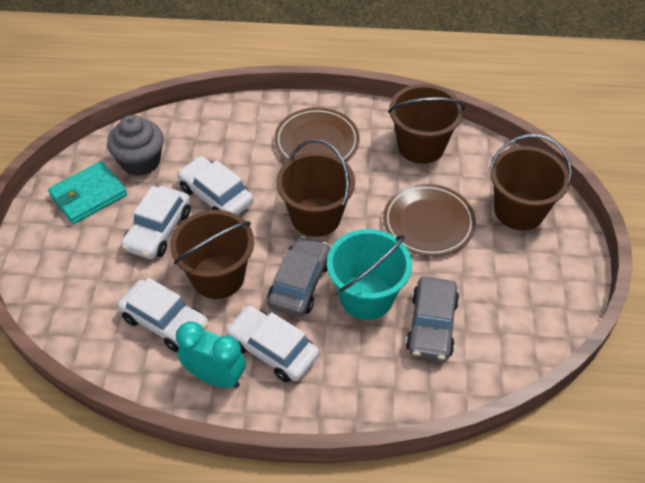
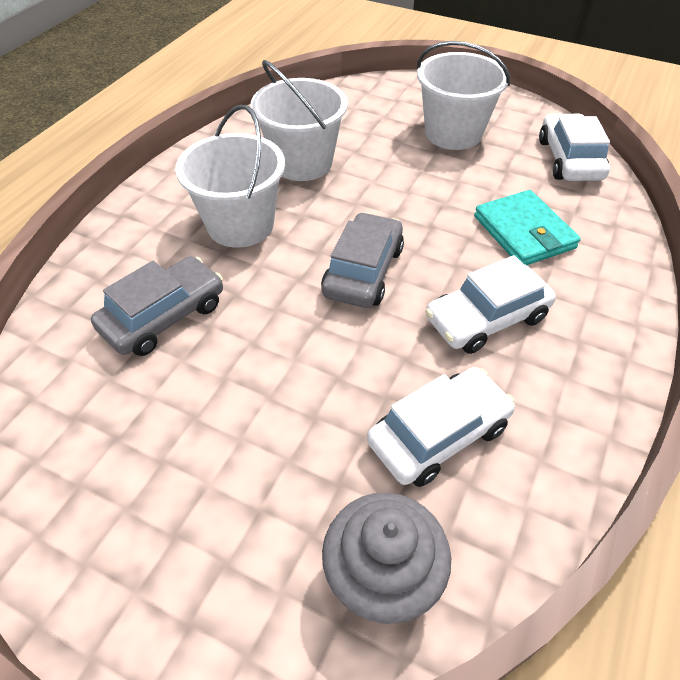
brown bucket: 4 -> 0
brown plate: 2 -> 0
turquoise bucket: 1 -> 0
turquoise clock: 1 -> 0
white bucket: 0 -> 3
white car: 4 -> 3

